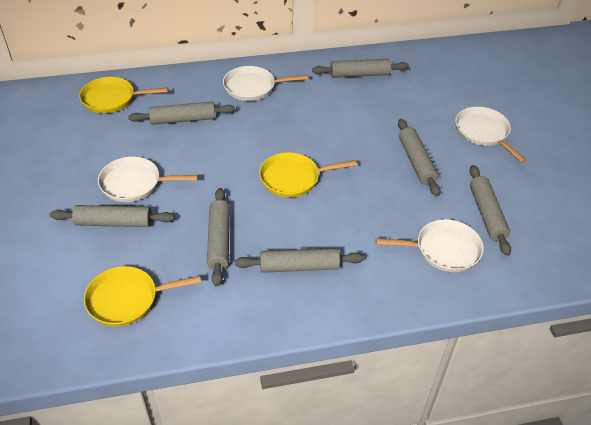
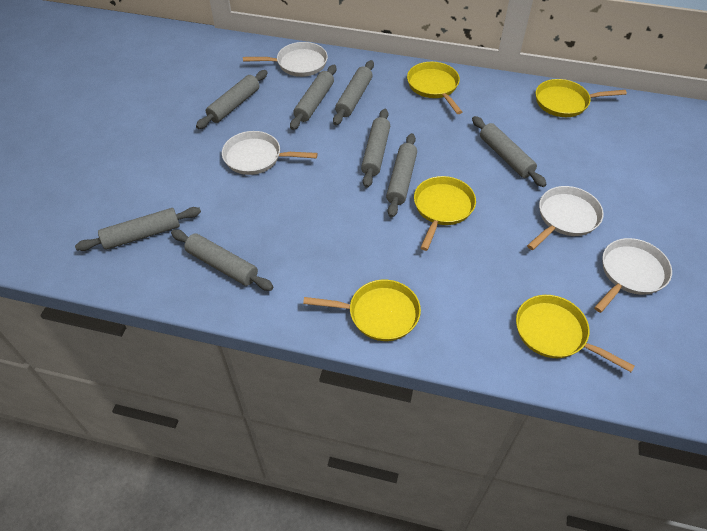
grey rolling pin: 7 -> 8
yellow pan: 3 -> 5

